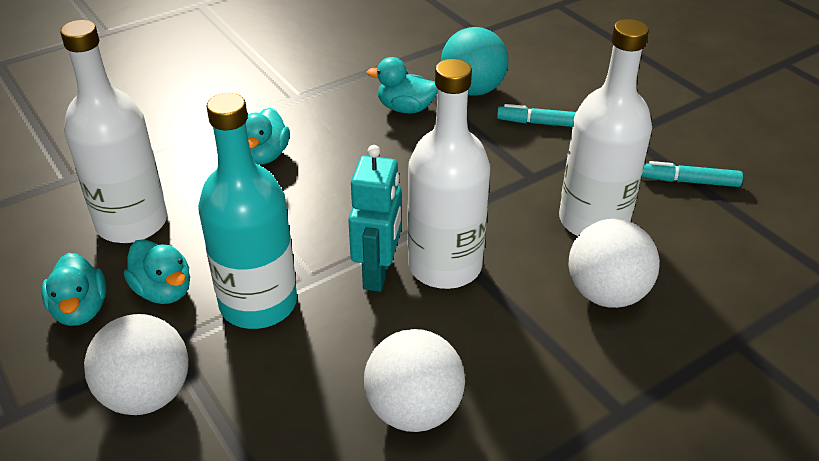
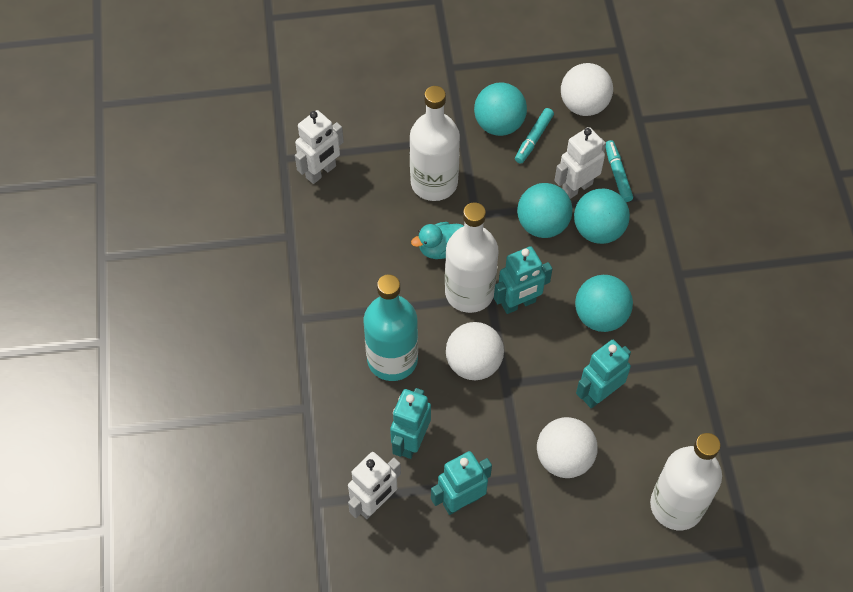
turquoise ball: 1 -> 4
turquoise duck: 4 -> 1
turquoise robot: 1 -> 4
white robot: 0 -> 3

